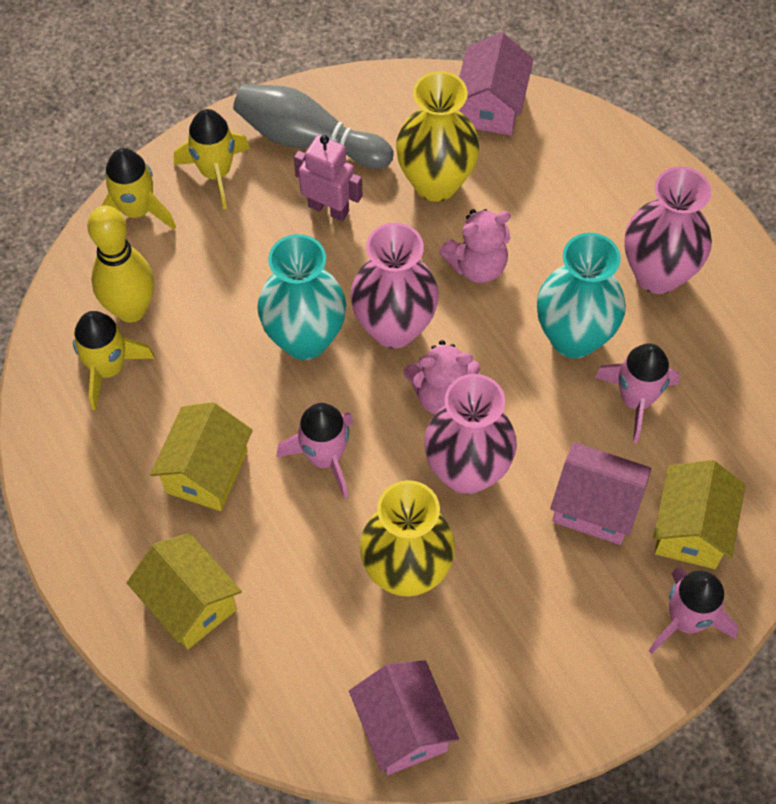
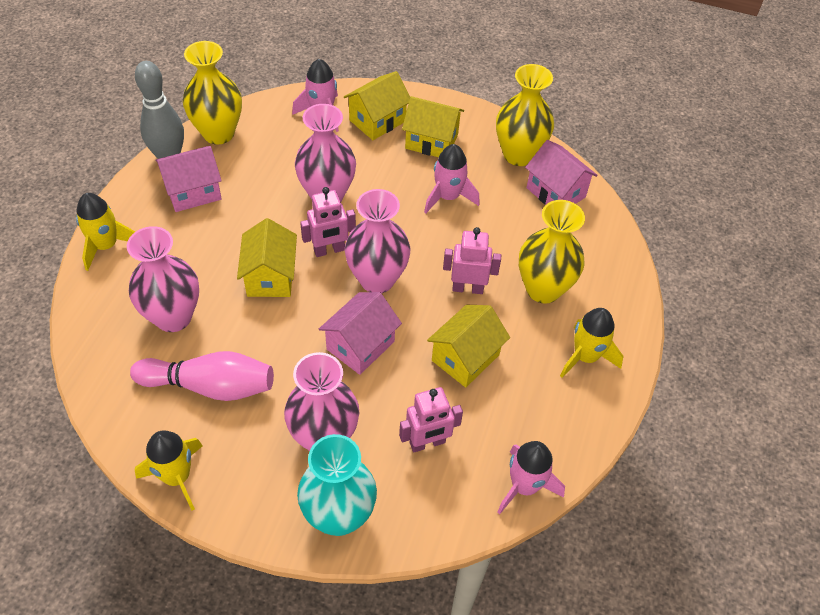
pink bowling pin: 0 -> 1
pink robot: 1 -> 3
pink teddy bear: 2 -> 0
pink vase: 3 -> 4
turquoise vase: 2 -> 1
yellow bowling pin: 1 -> 0
yellow house: 3 -> 4
yellow vase: 2 -> 3

